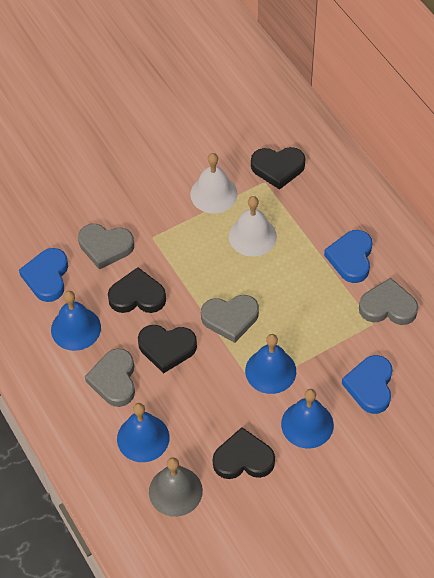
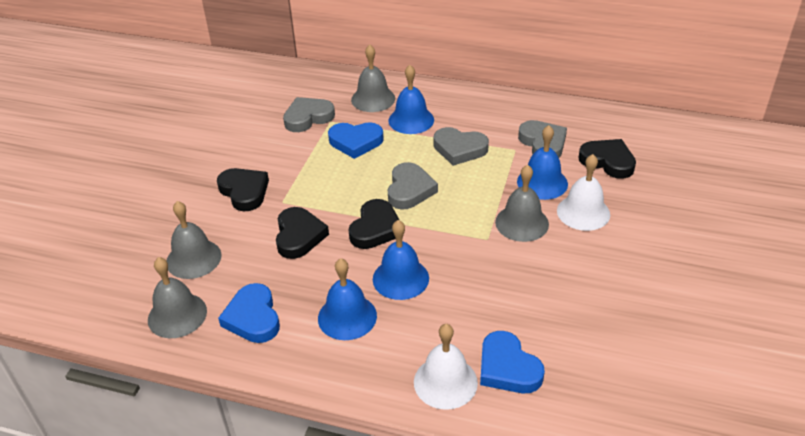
grey bell: 1 -> 4

